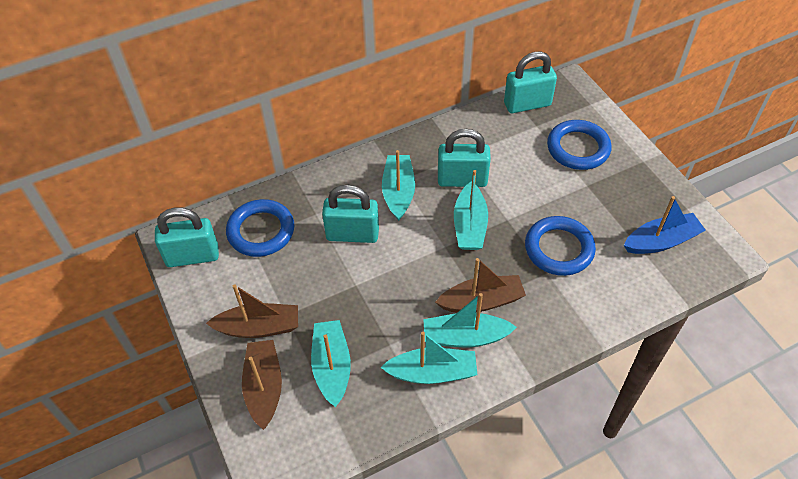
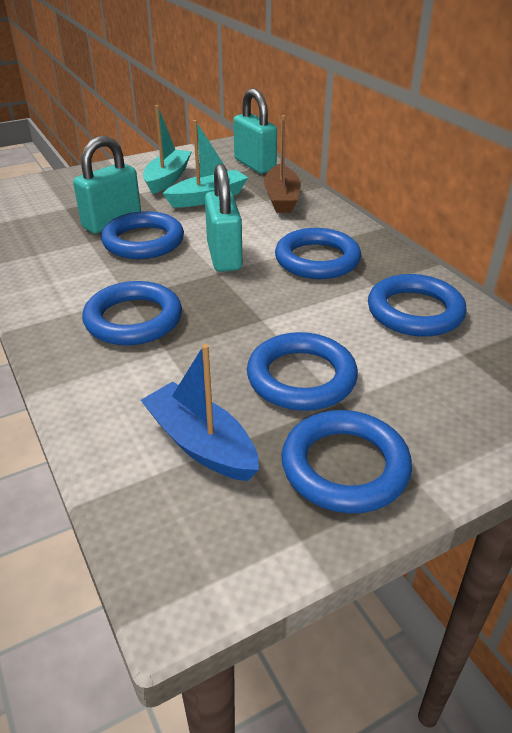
blue ring: 3 -> 6
brown boat: 3 -> 1
turquoise boat: 5 -> 2
turquoise padlock: 4 -> 3

